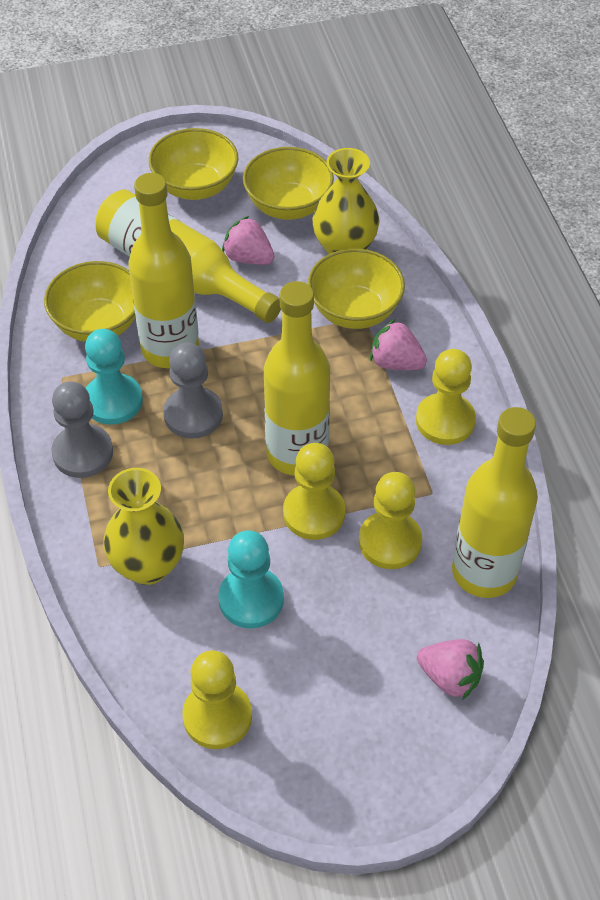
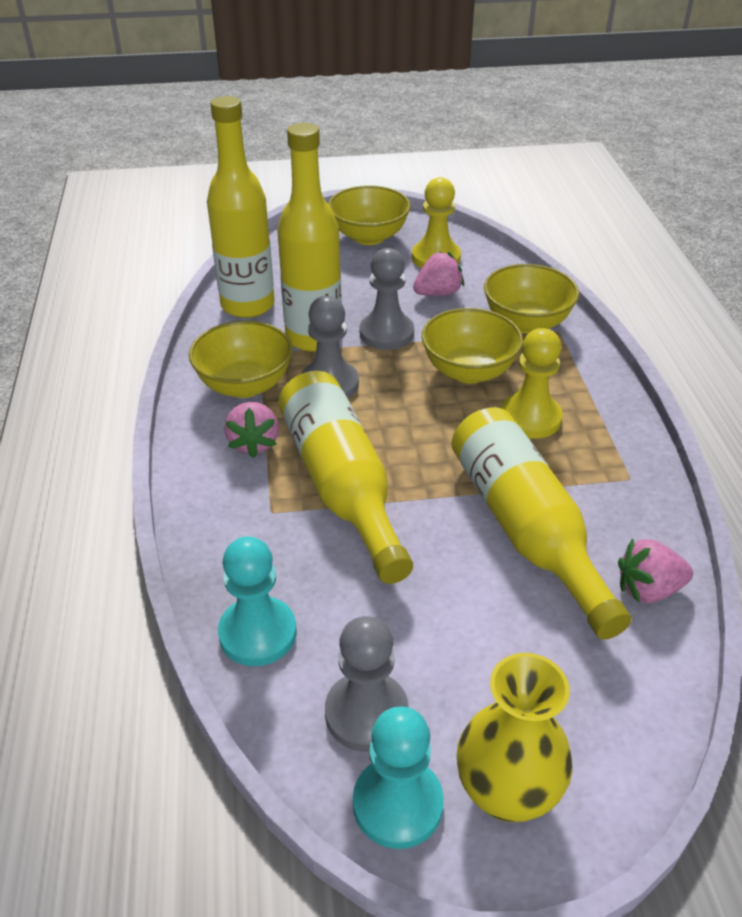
grey pawn: 2 -> 3
yellow pawn: 4 -> 2
yellow vase: 2 -> 1

